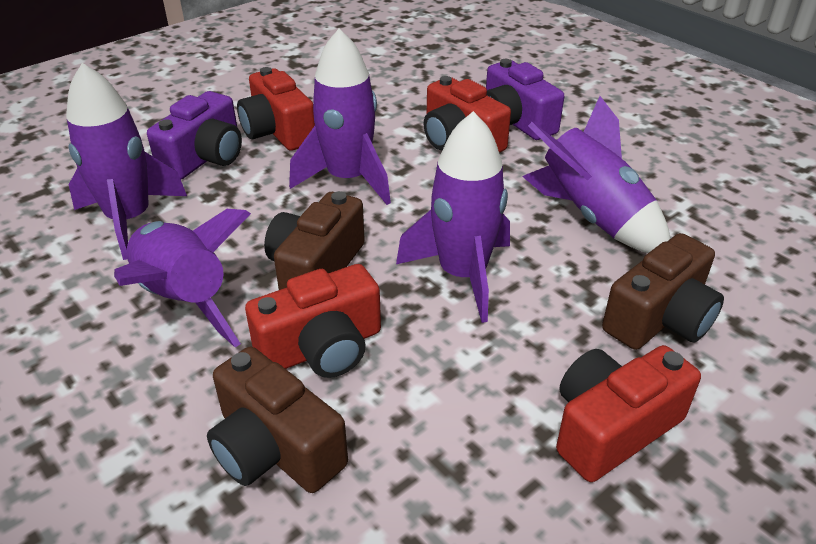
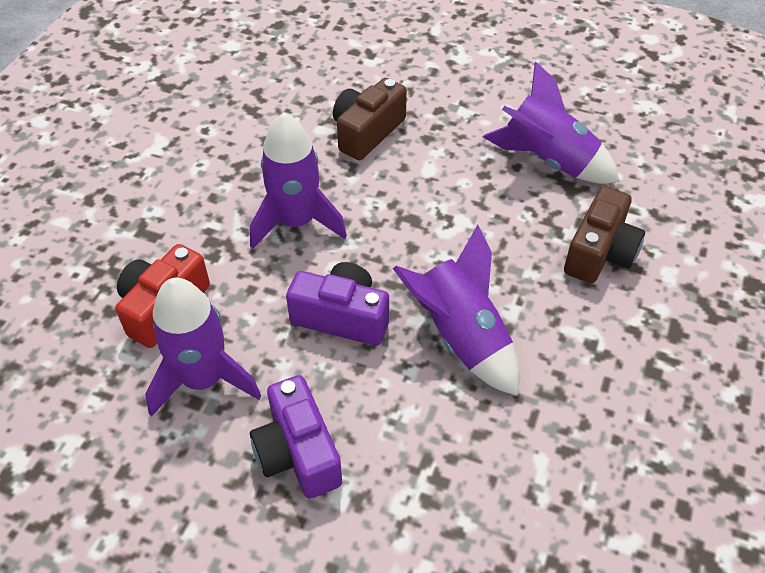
brown camera: 3 -> 2
purple rocket: 5 -> 4
red camera: 4 -> 1

